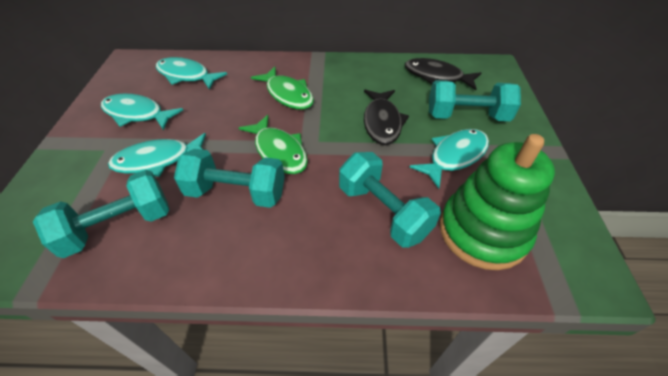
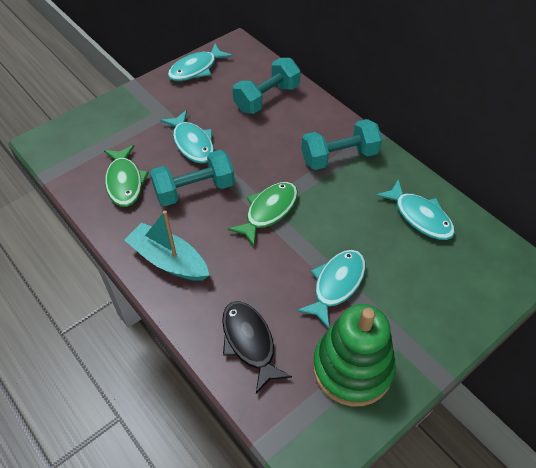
black fish: 2 -> 1
turquoise boat: 0 -> 1
turquoise dumbbell: 4 -> 3

